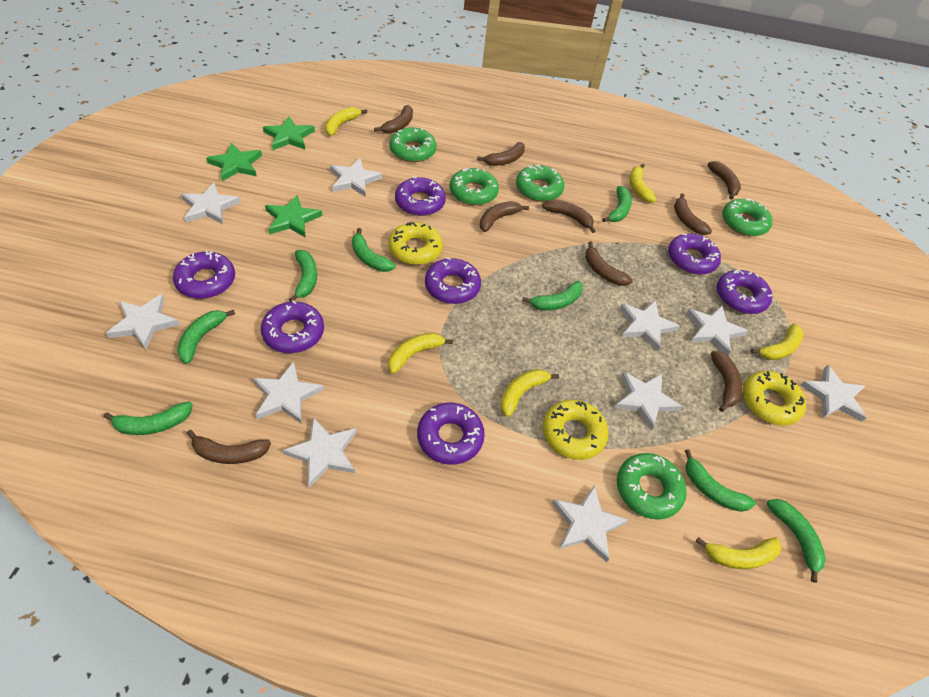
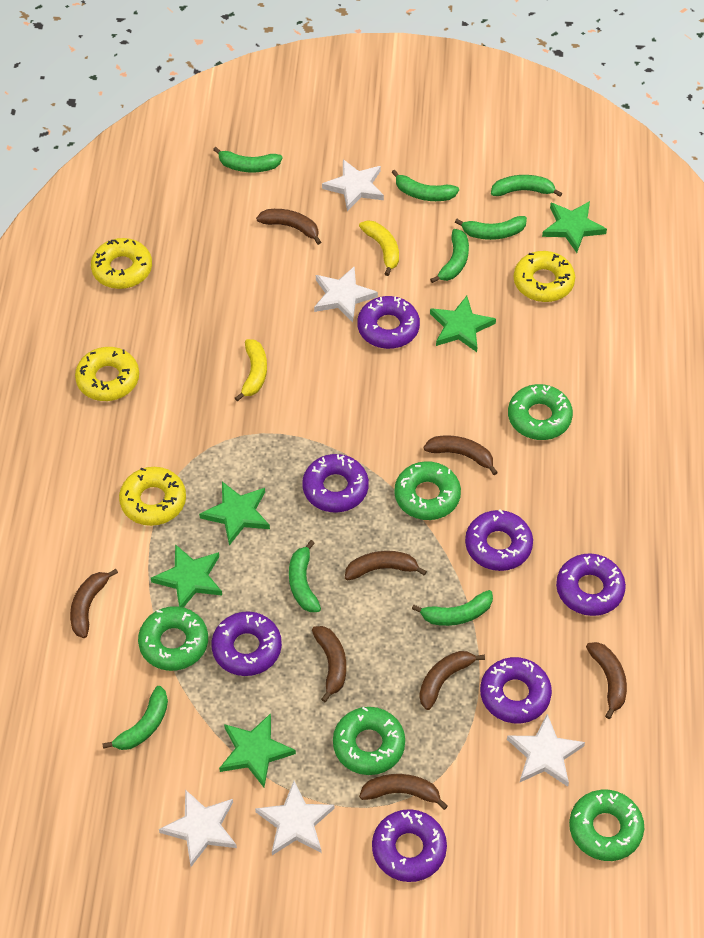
brown banana: 9 -> 8
green star: 3 -> 5
white star: 10 -> 5
yellow banana: 6 -> 2
yellow donut: 3 -> 4

